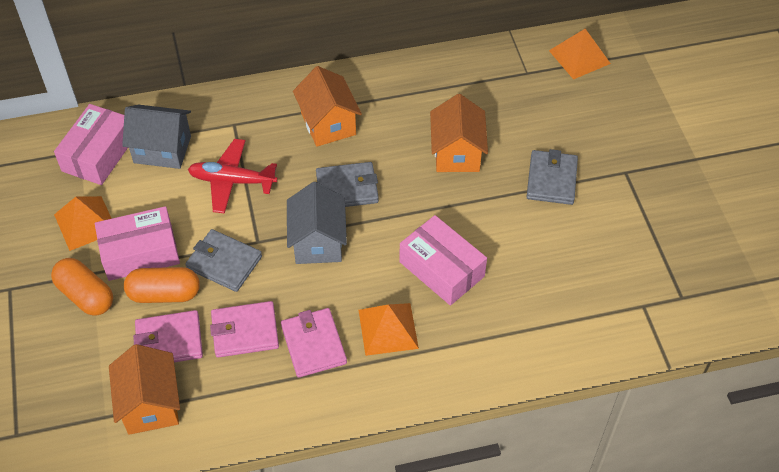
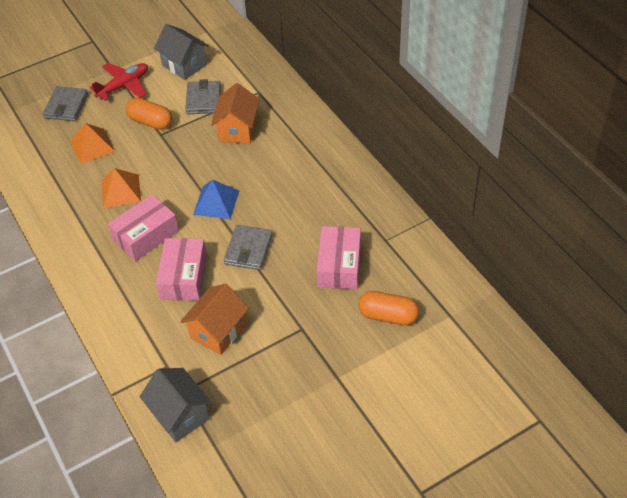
blue pyramid: 0 -> 1
orange house: 3 -> 2
orange pyramid: 3 -> 2
pink wallet: 3 -> 0

